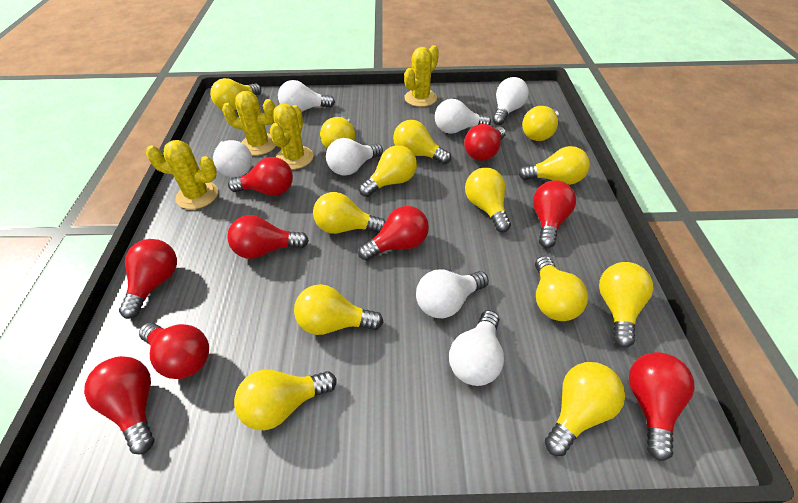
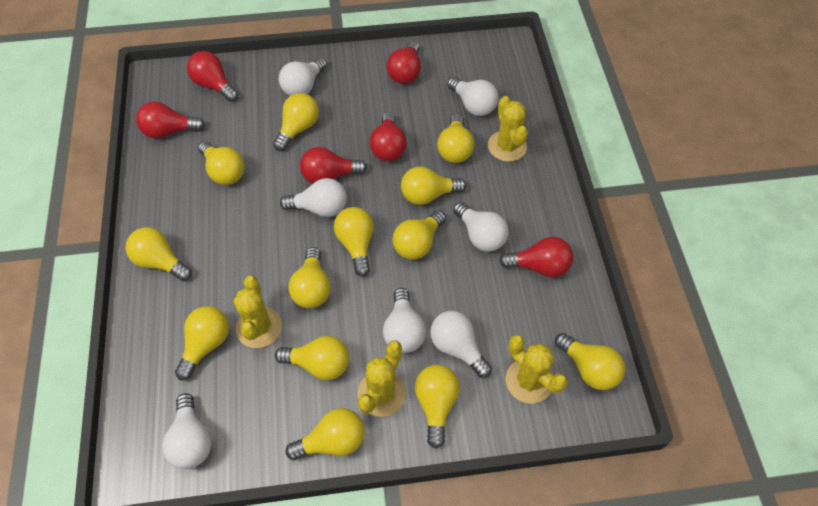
red light bulb: 9 -> 6

